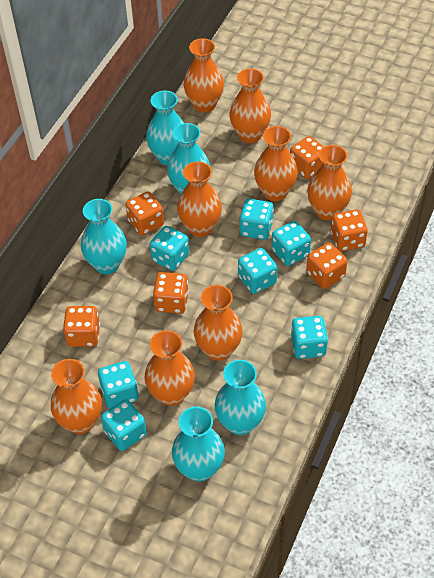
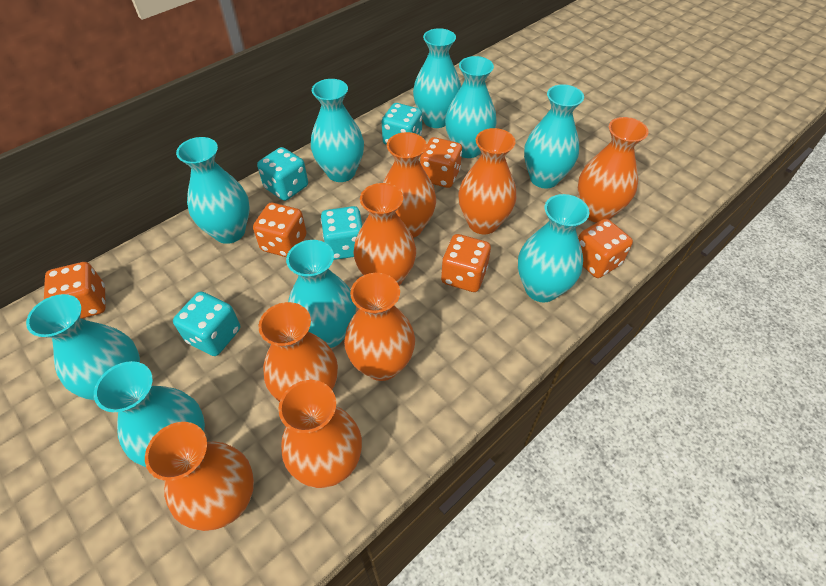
orange dice: 6 -> 5
turquoise dice: 7 -> 4
turquoise vase: 5 -> 9

